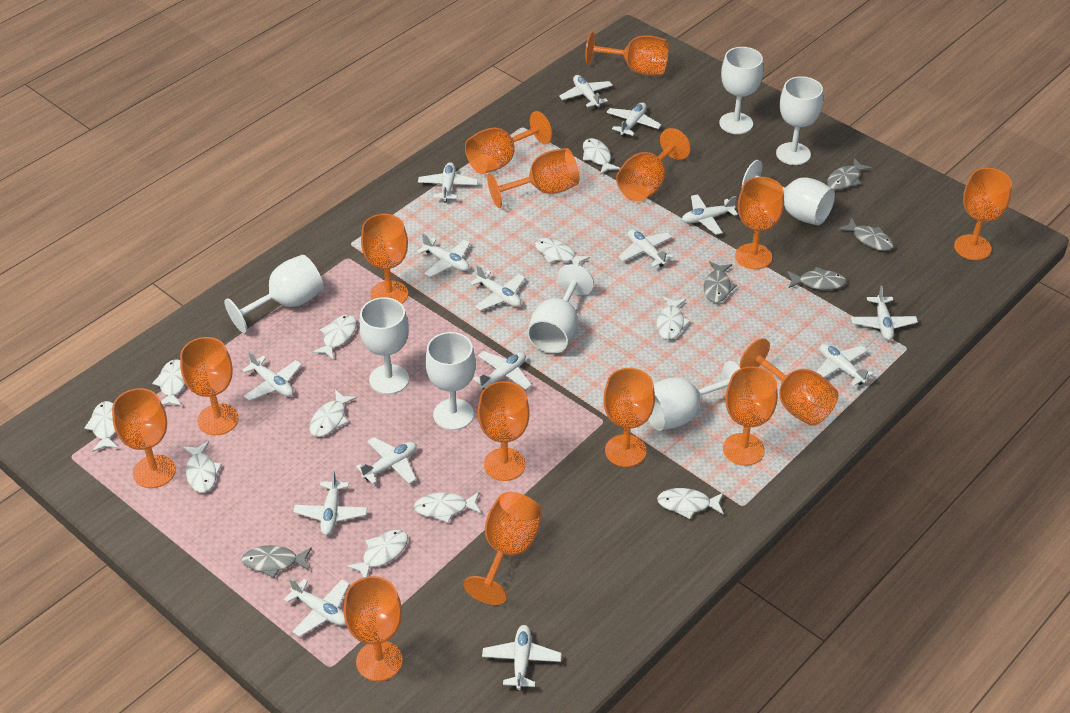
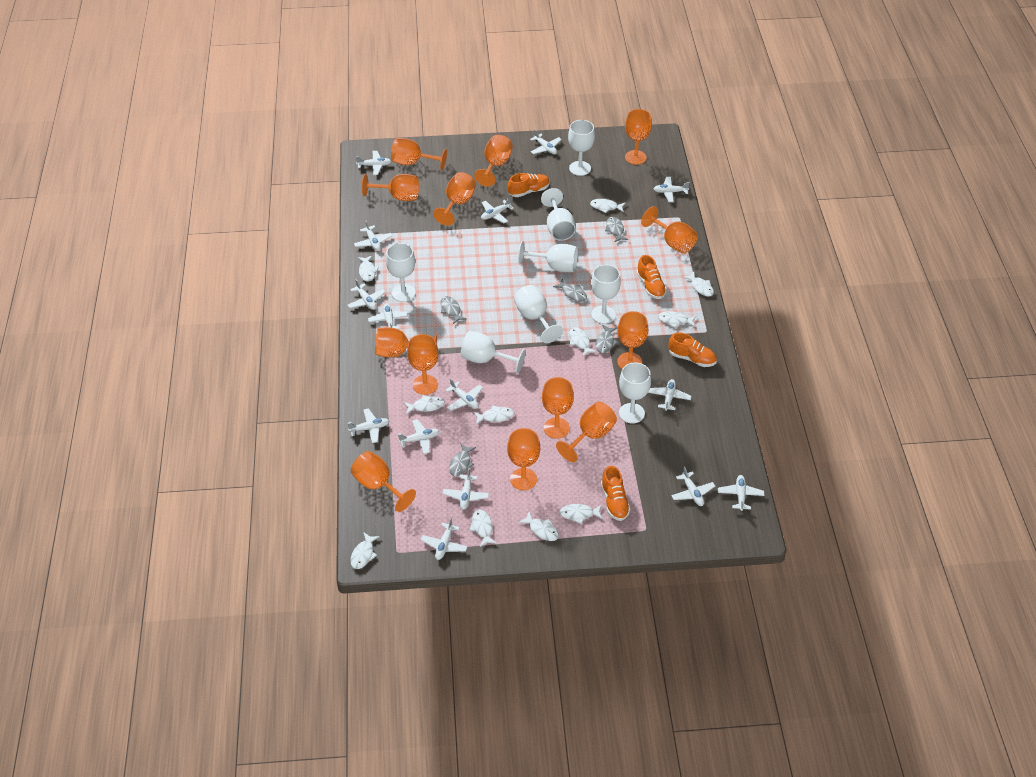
orange goblet: 15 -> 13
orange shoe: 0 -> 4

